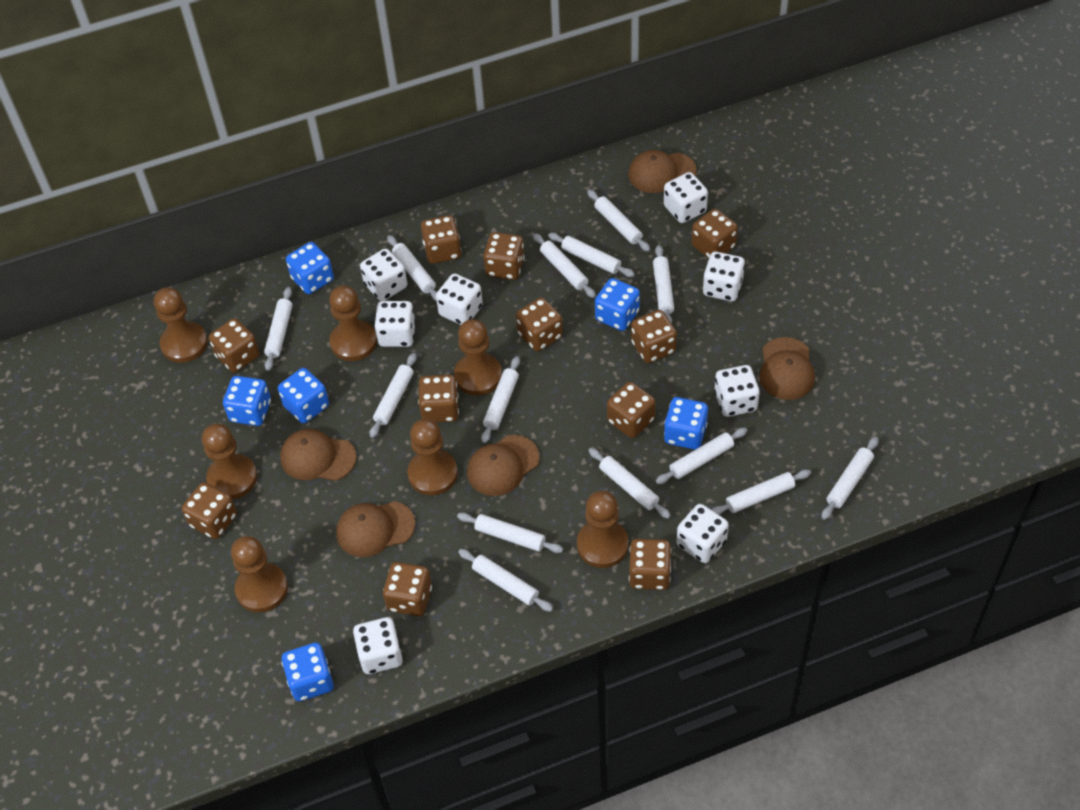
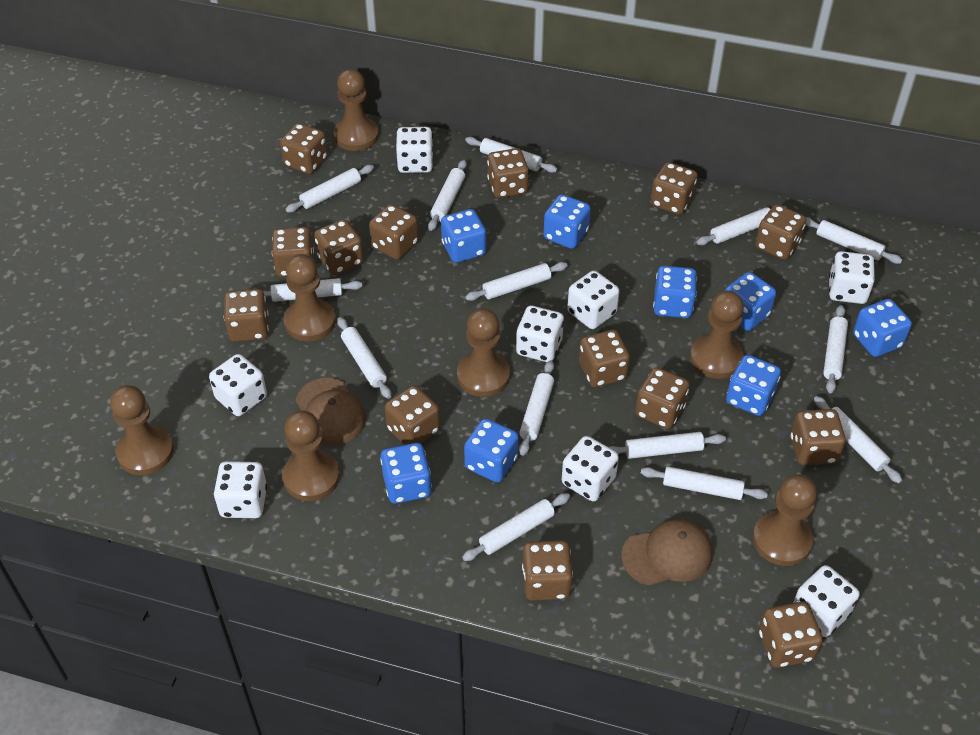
blue dice: 6 -> 8
brown cap: 5 -> 2
brown dice: 11 -> 14

